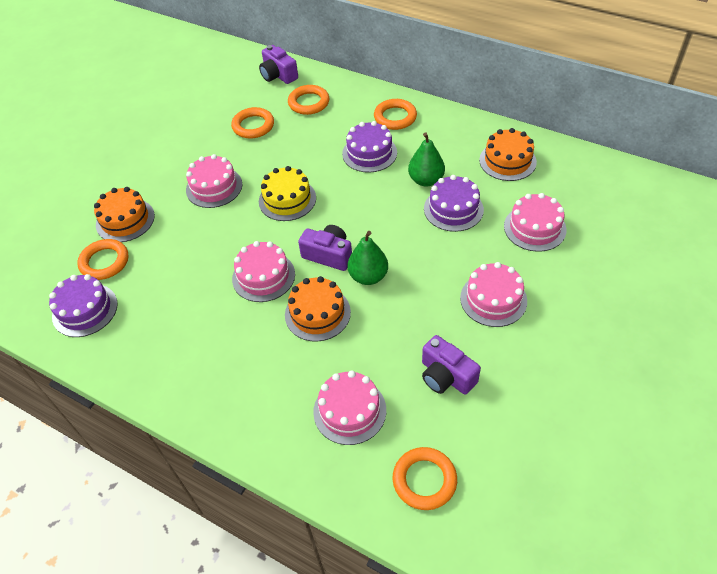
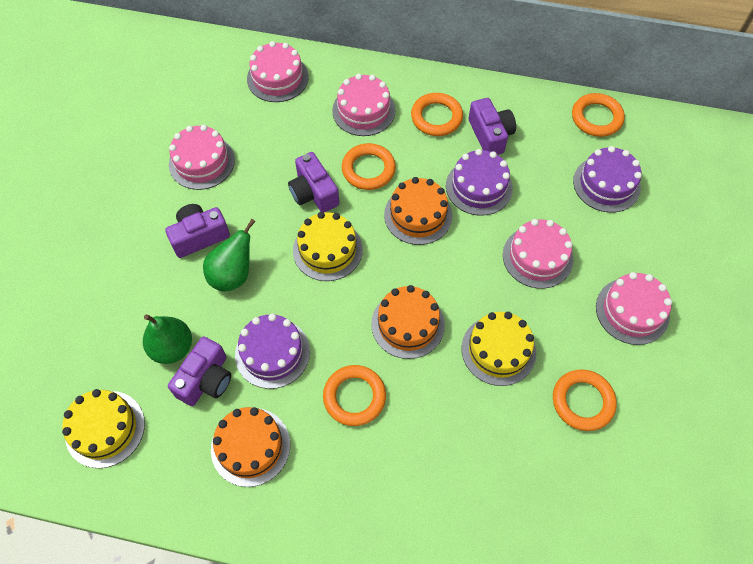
purple camera: 3 -> 4
yellow cake: 1 -> 3

